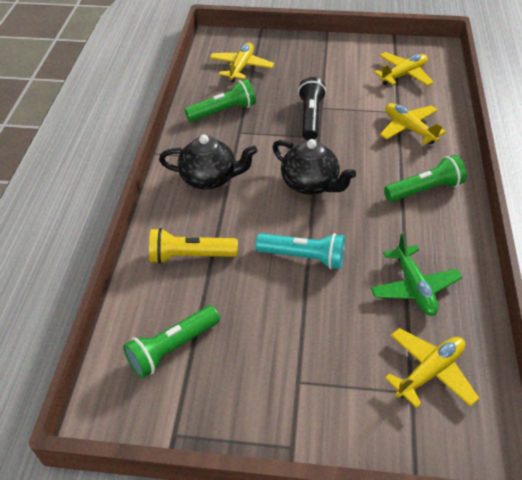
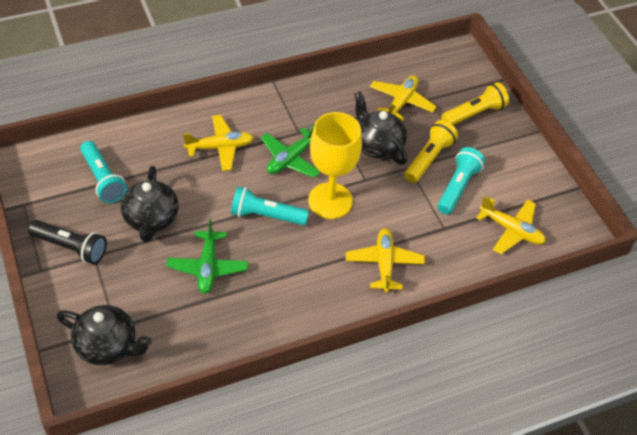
black teapot: 2 -> 3
green flashlight: 3 -> 0
green plane: 1 -> 2
turquoise flashlight: 1 -> 3
yellow flashlight: 1 -> 2
yellow goblet: 0 -> 1

